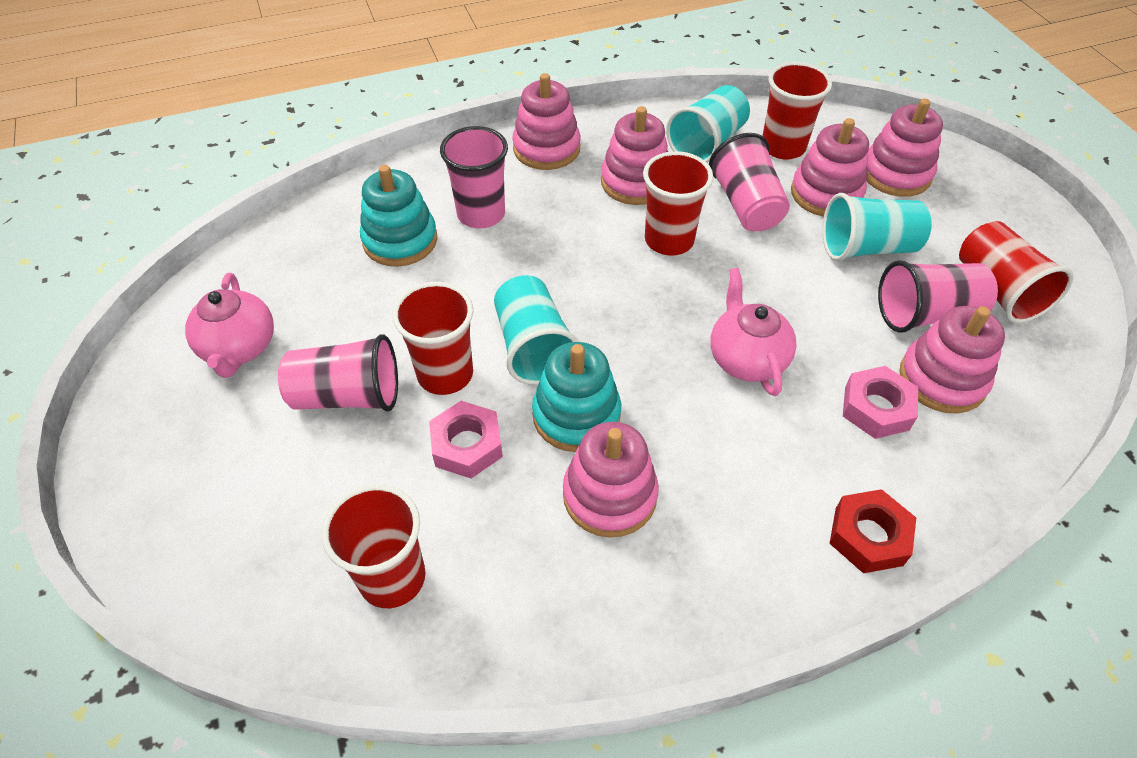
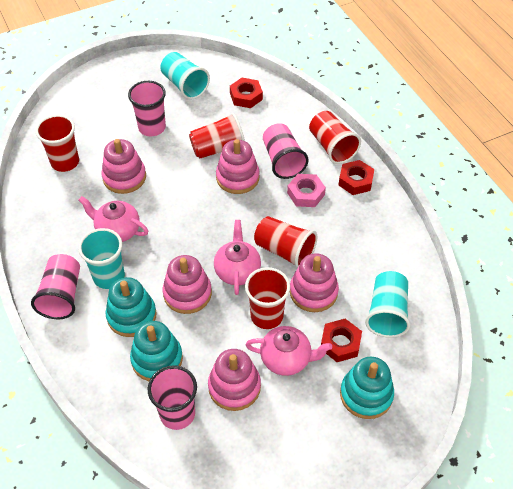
pink nut: 2 -> 1
pink stacking toy: 6 -> 5
pink teapot: 2 -> 3
red nut: 1 -> 3
turquoise stacking toy: 2 -> 3

